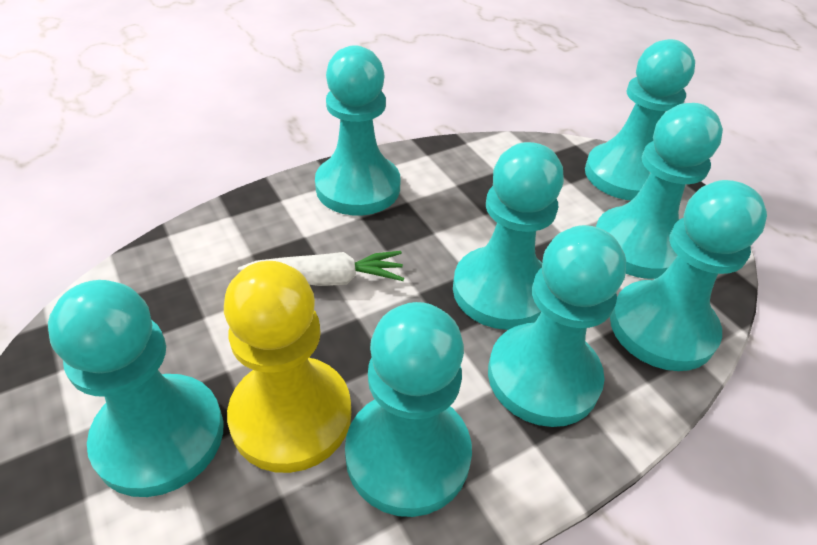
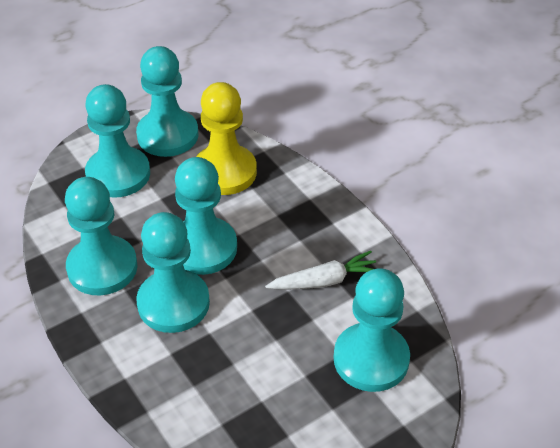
turquoise pawn: 8 -> 6

